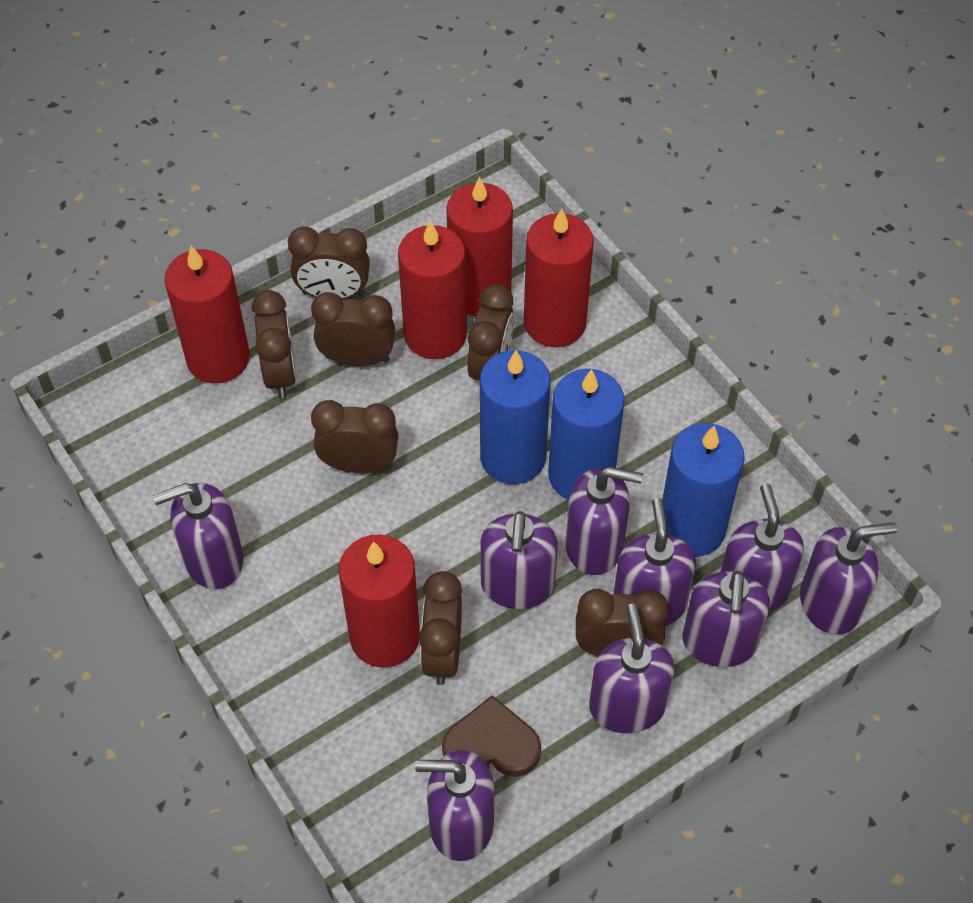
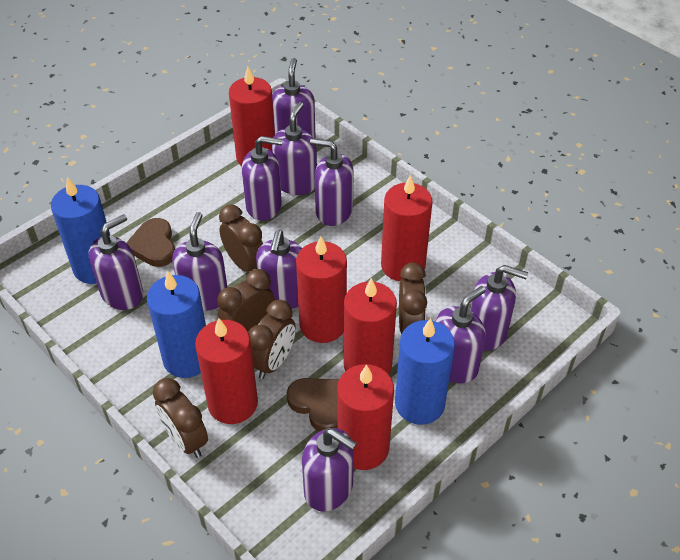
brown clock: 7 -> 5
brown heart: 1 -> 2
purple soap dispenser: 9 -> 10
red candle: 5 -> 6

